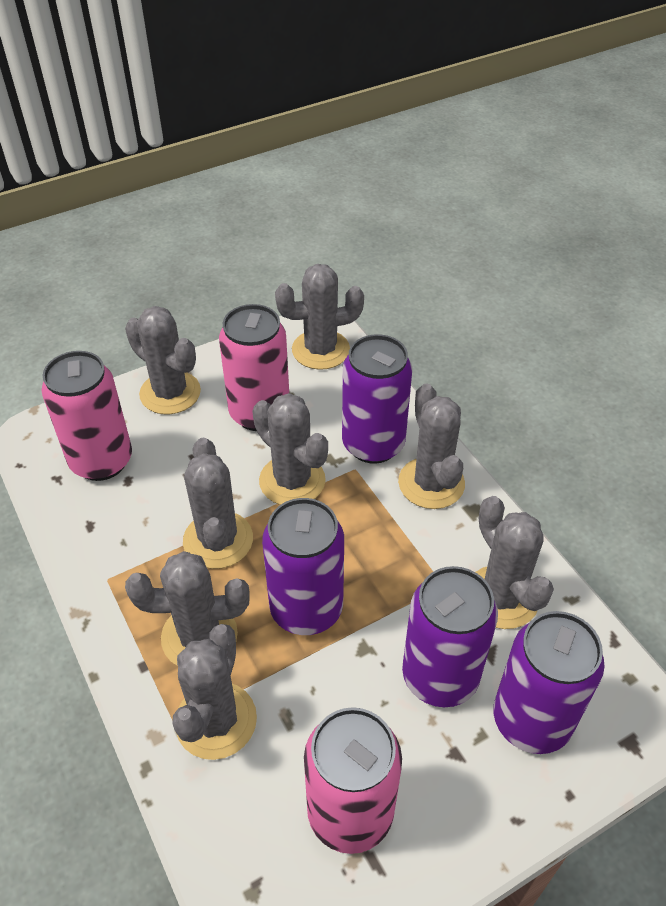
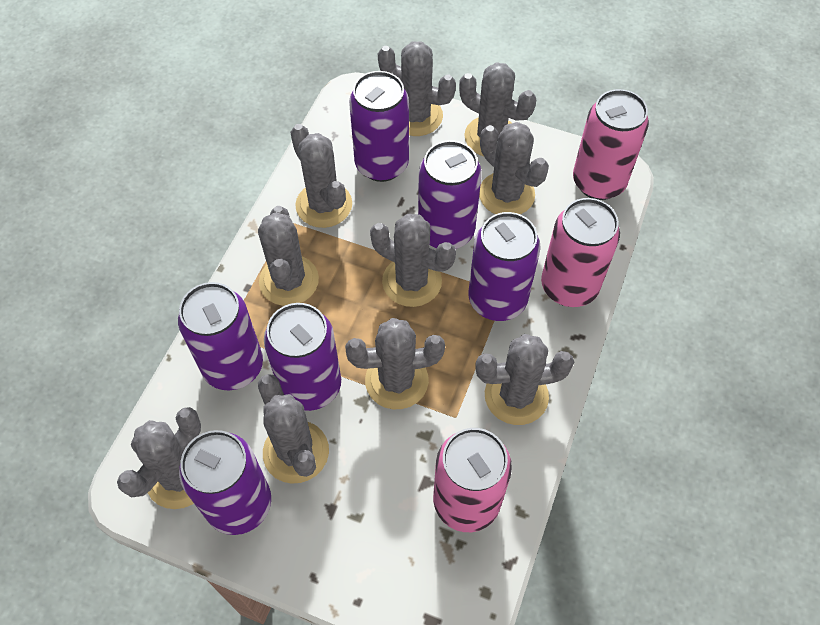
grey cactus: 8 -> 10
purple can: 4 -> 6

